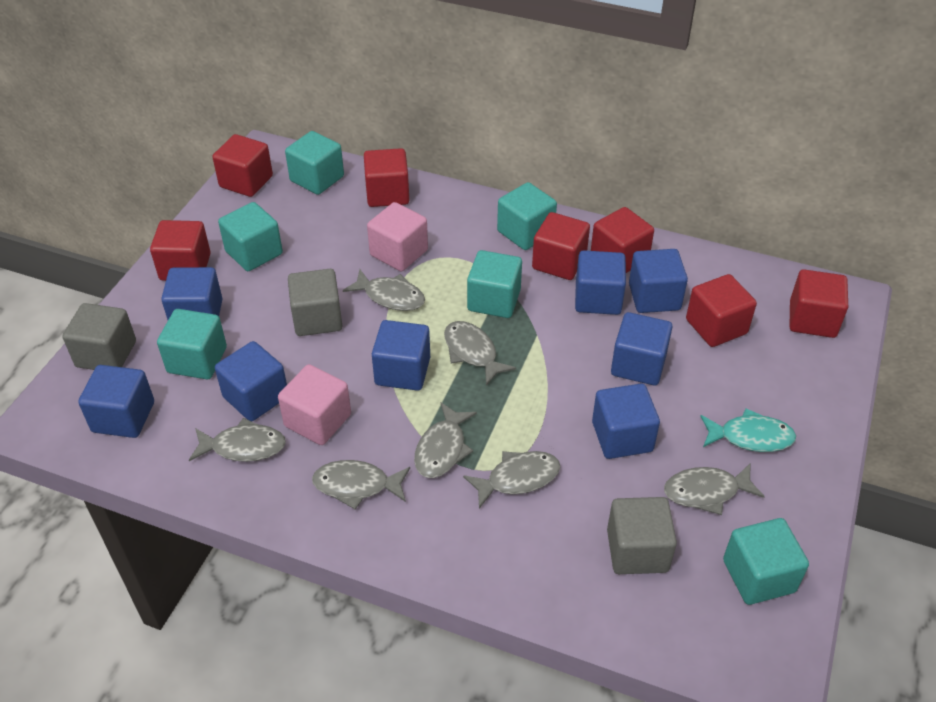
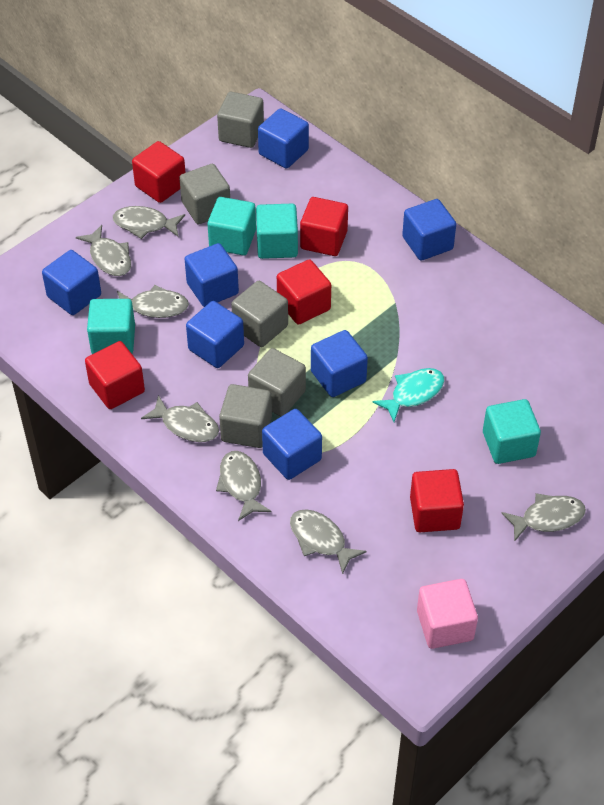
blue cube: 8 -> 7
grey cube: 3 -> 5
pink cube: 2 -> 1
red cube: 7 -> 5
turquoise cube: 6 -> 4

